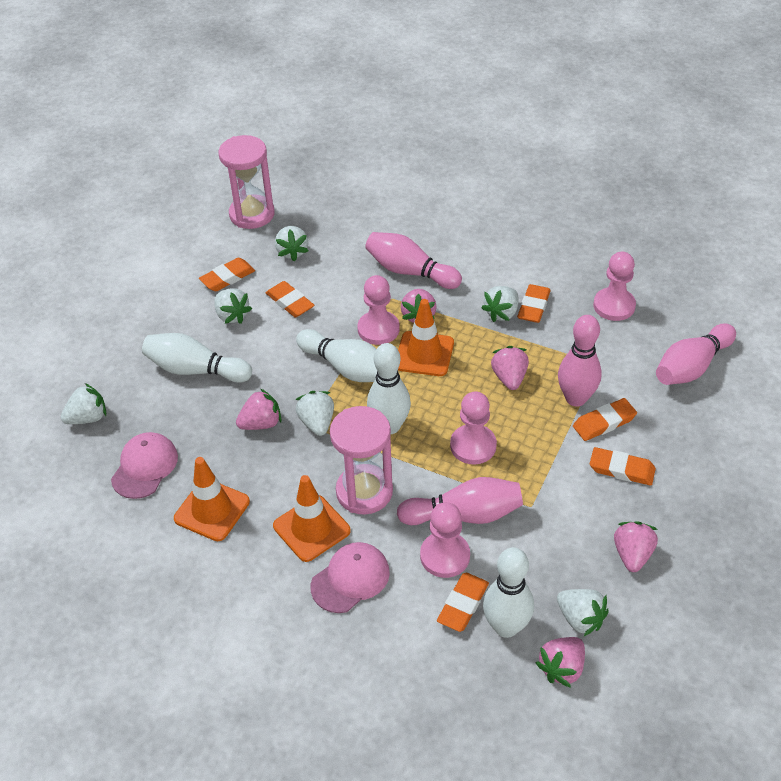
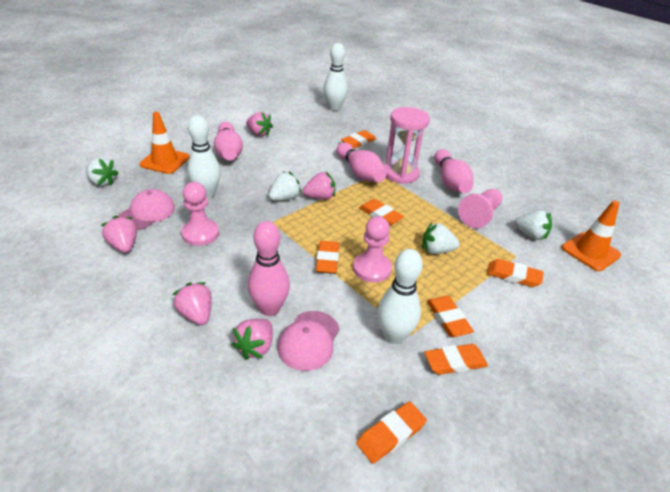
orange eraser: 6 -> 7
orange traffic cone: 3 -> 2
pink hourglass: 2 -> 1
pink pawn: 4 -> 3
white bowling pin: 4 -> 3
white strawberry: 6 -> 4

